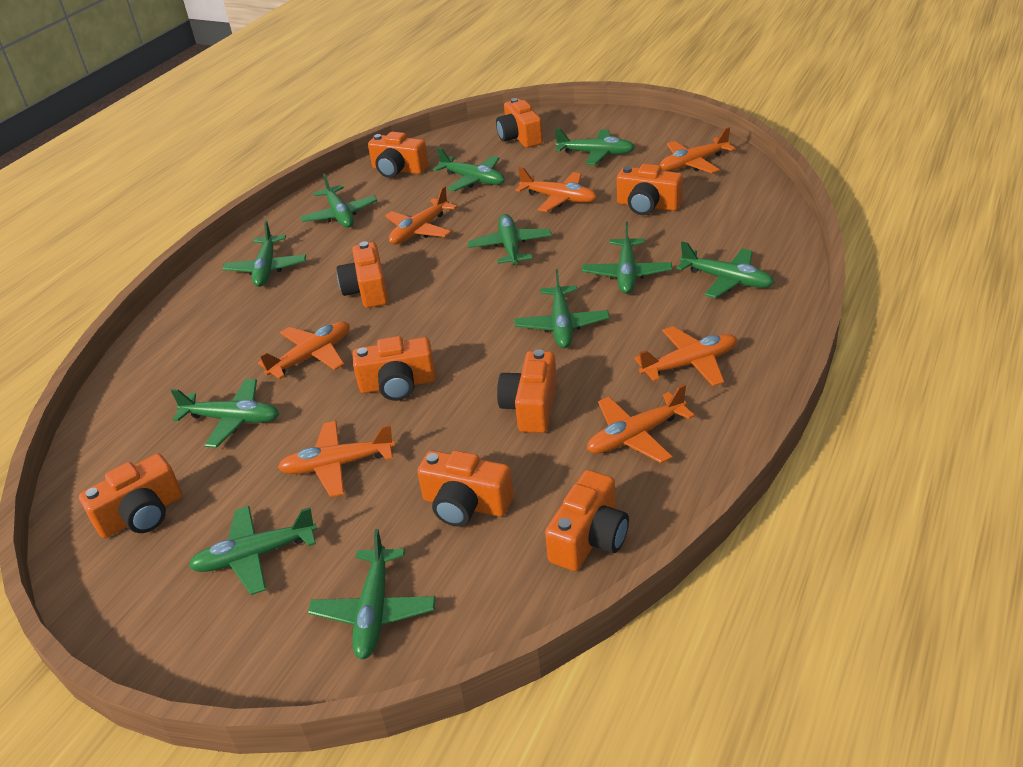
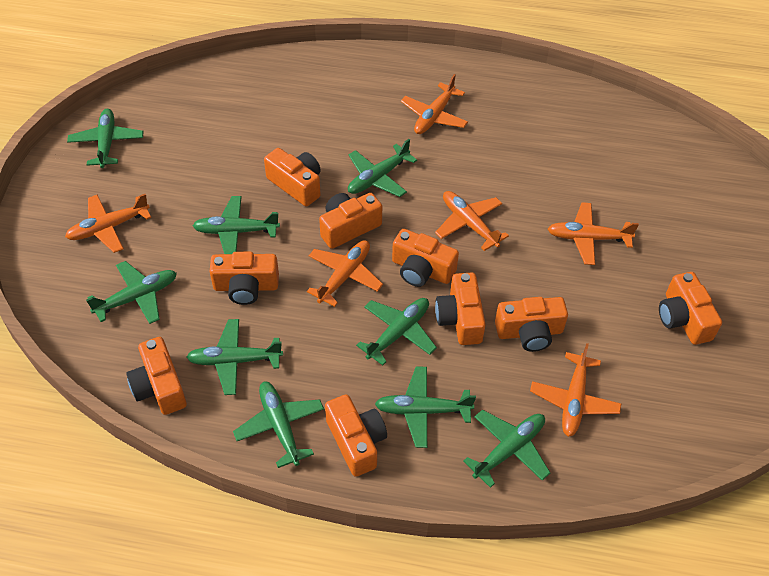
green plane: 11 -> 9
orange plane: 7 -> 6

